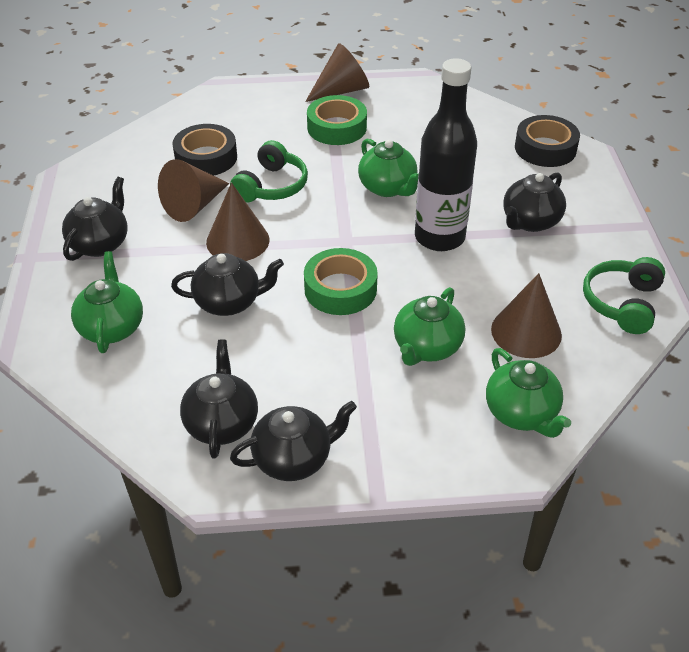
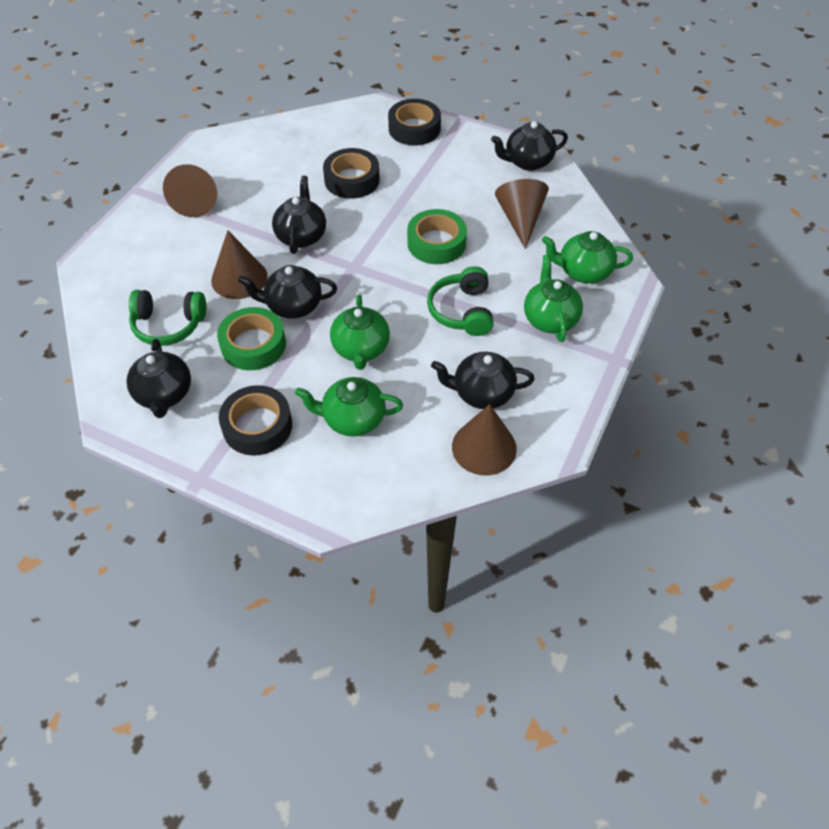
black bottle: 1 -> 0
black tape: 2 -> 3

